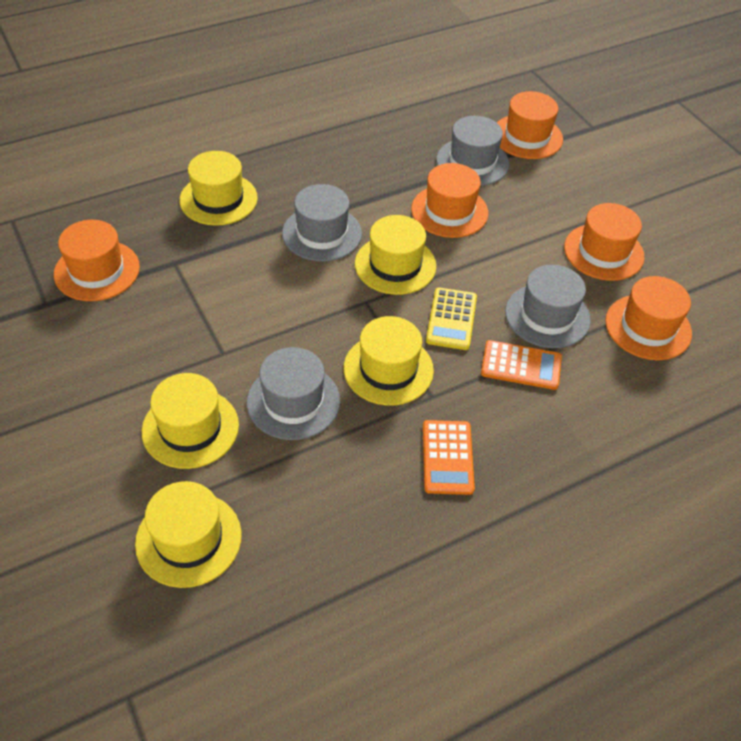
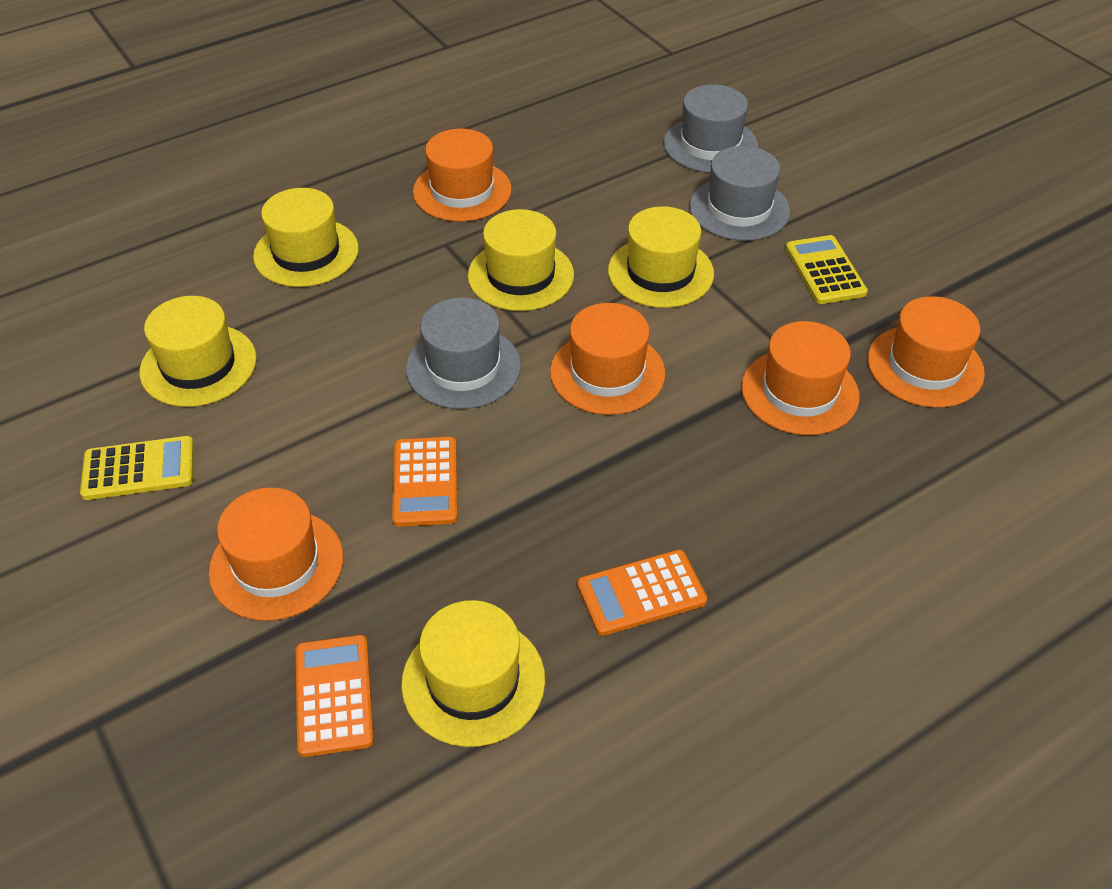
grey hat: 4 -> 3
orange calculator: 2 -> 3
yellow calculator: 1 -> 2

